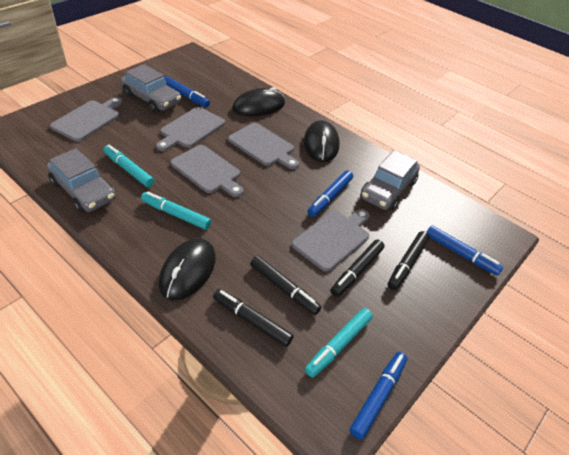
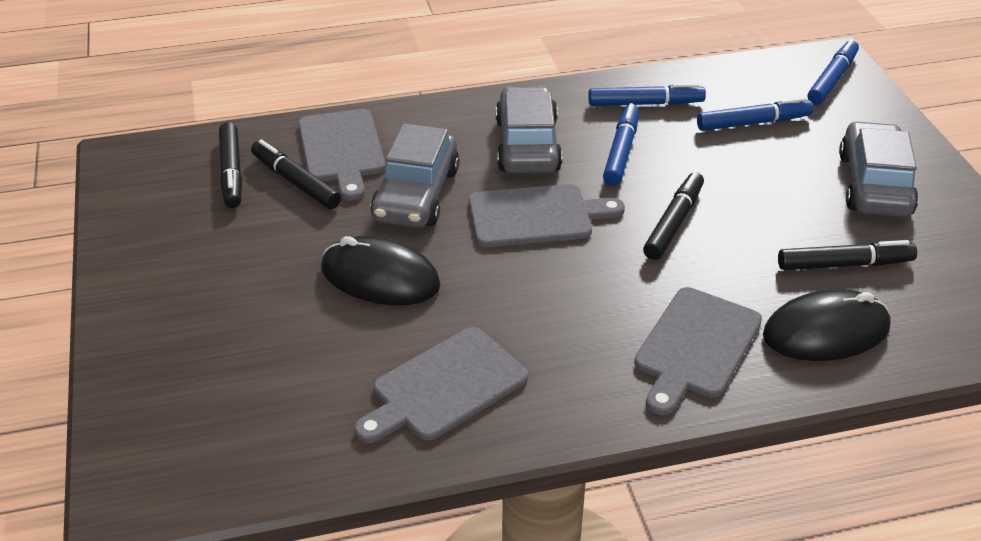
black mouse: 3 -> 2
grey cutting board: 5 -> 4
turquoise marker: 3 -> 0

